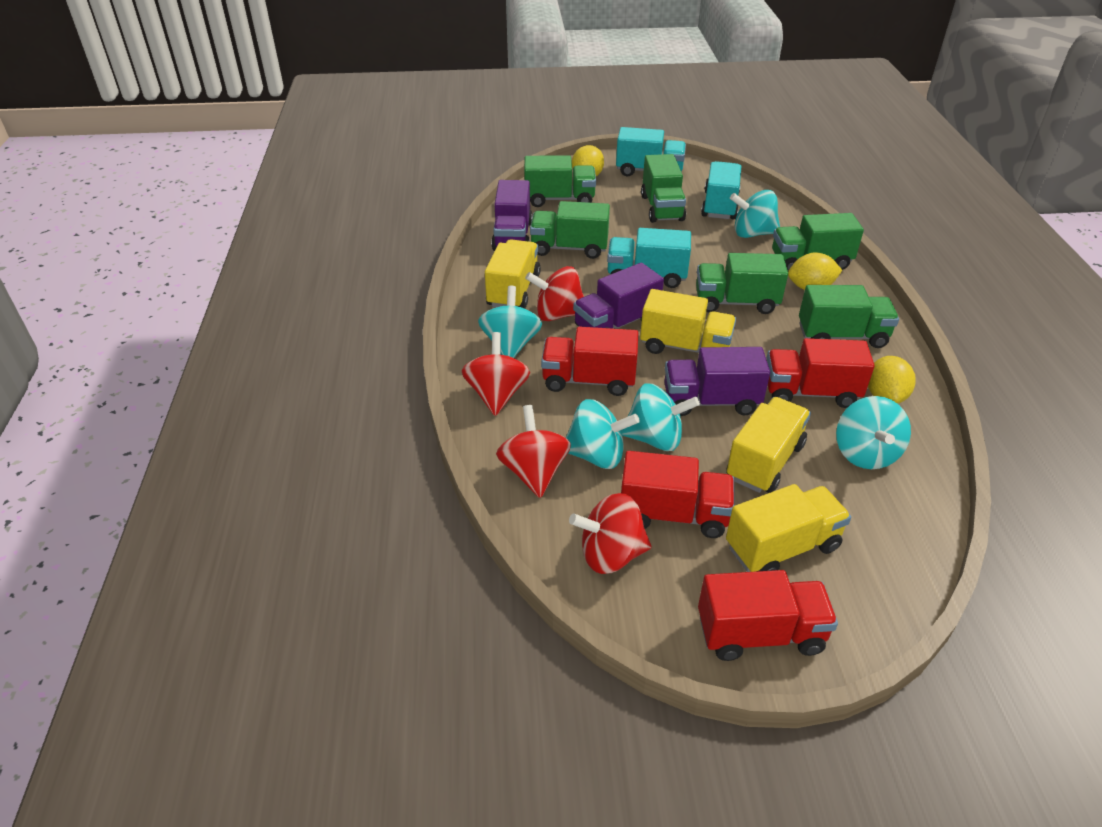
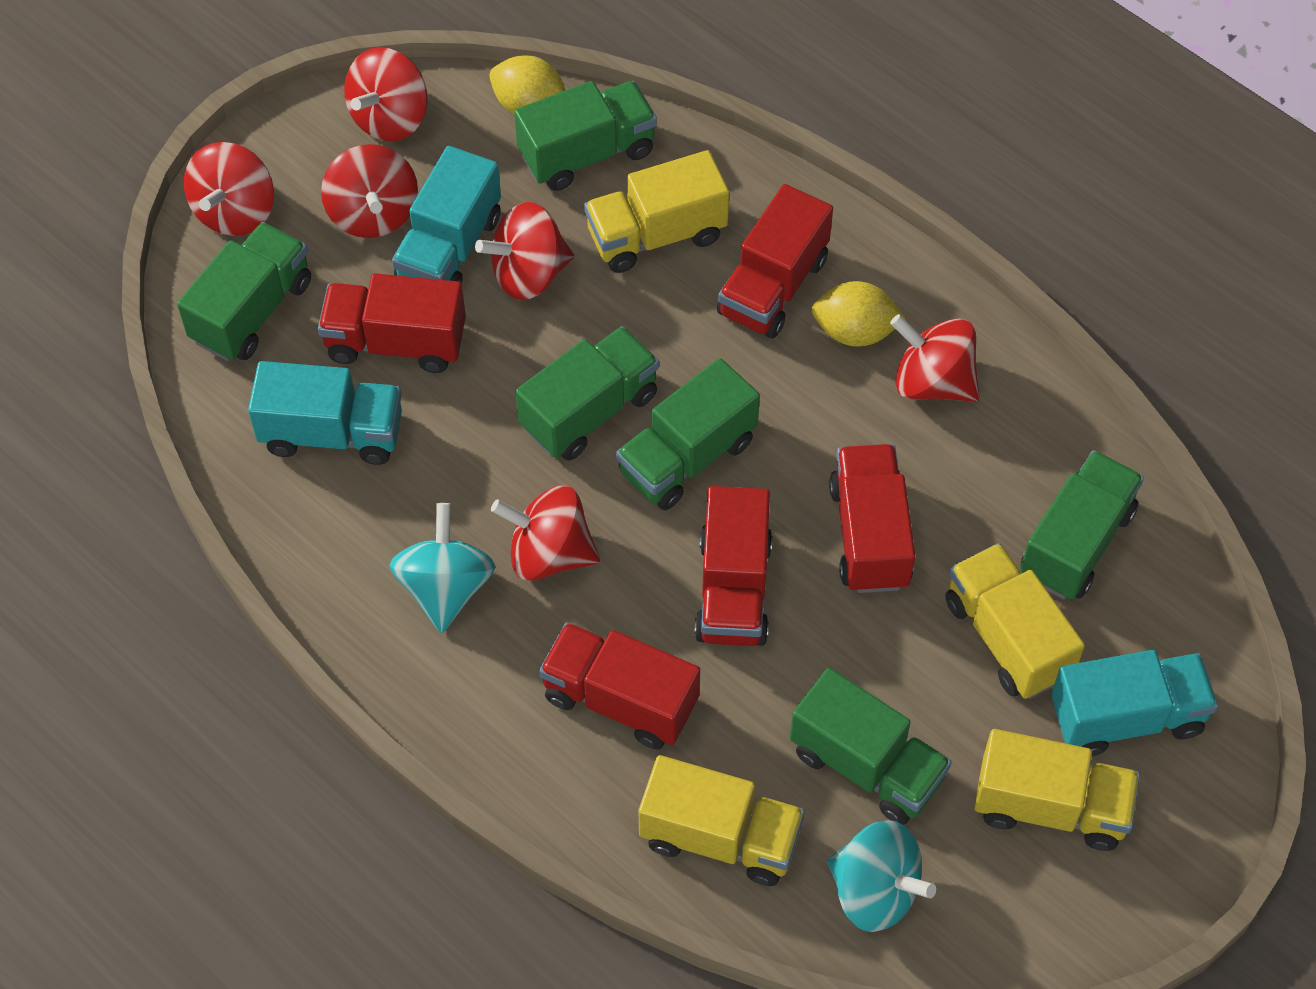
purple truck: 3 -> 0
red spinning top: 4 -> 6
red truck: 4 -> 5
turquoise spinning top: 5 -> 2
yellow lemon: 3 -> 2

